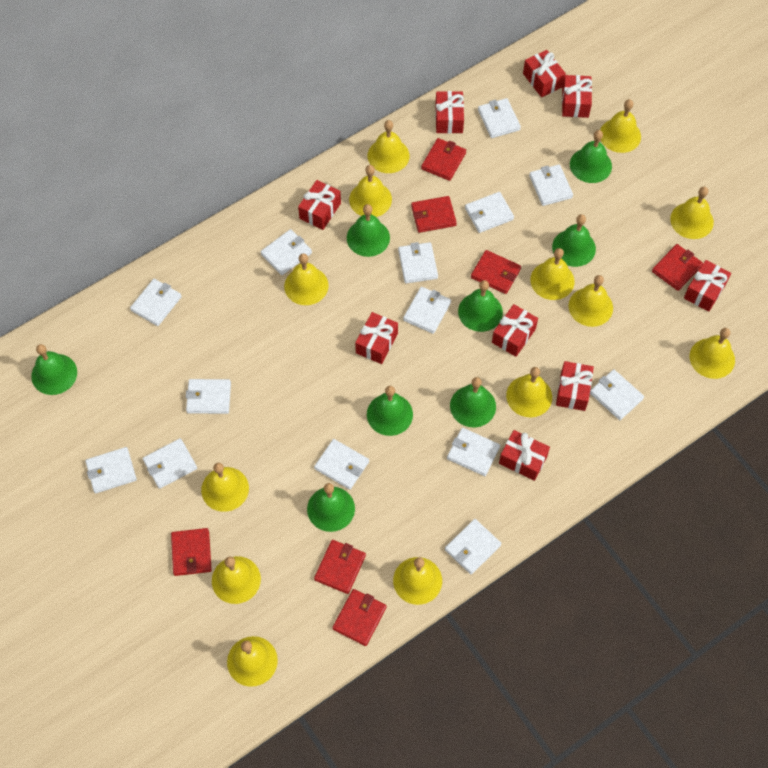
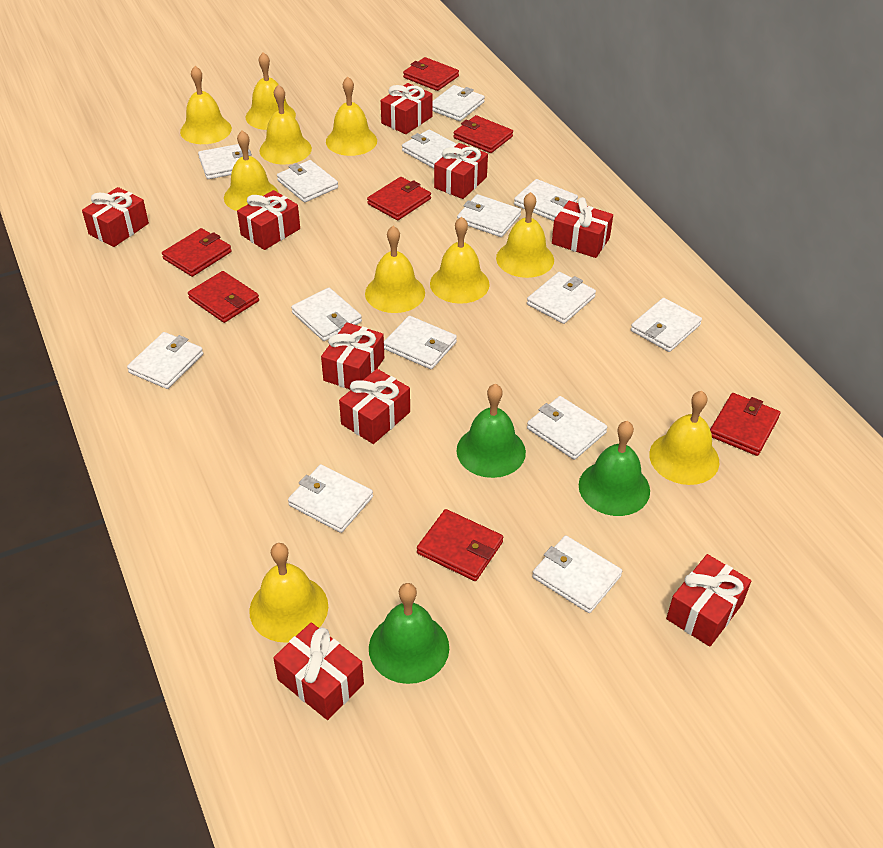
green bell: 8 -> 3
yellow bell: 13 -> 10

